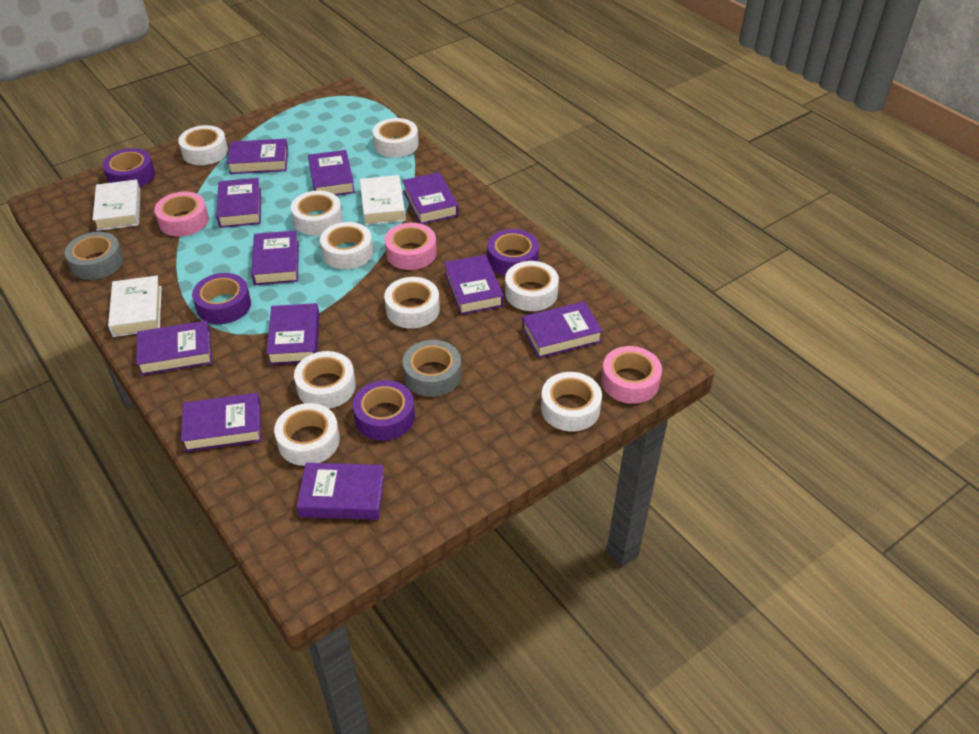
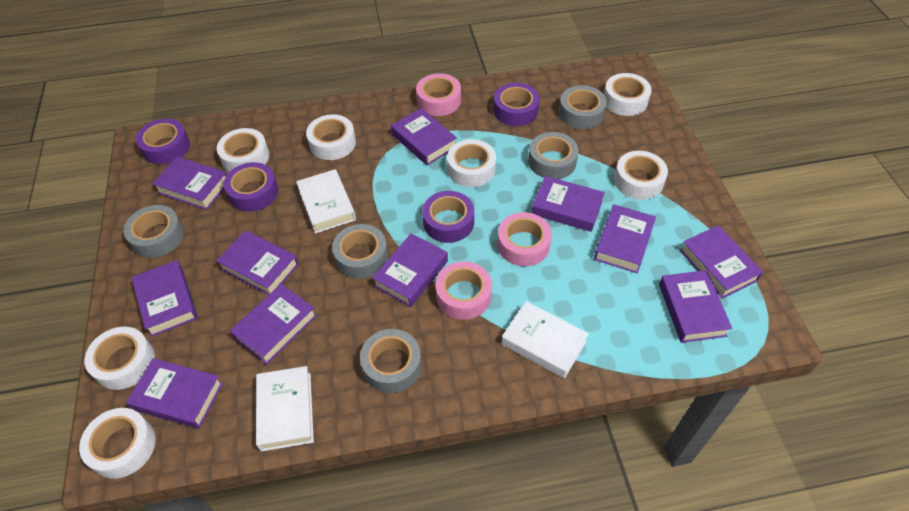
grey tape: 2 -> 5
white tape: 9 -> 7

